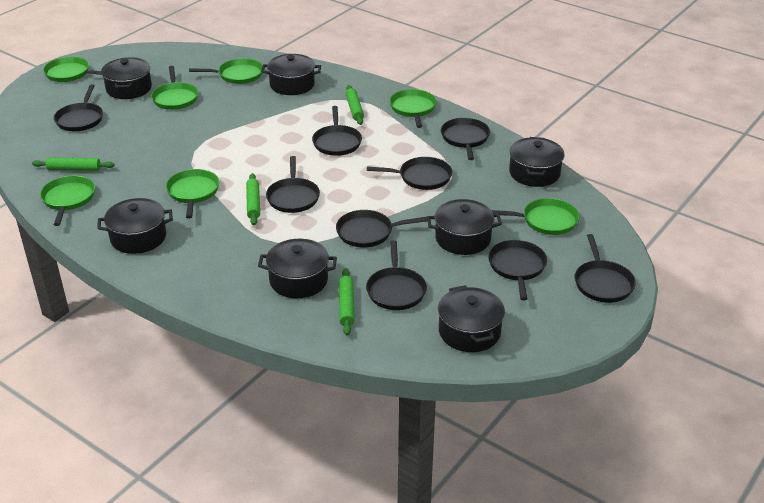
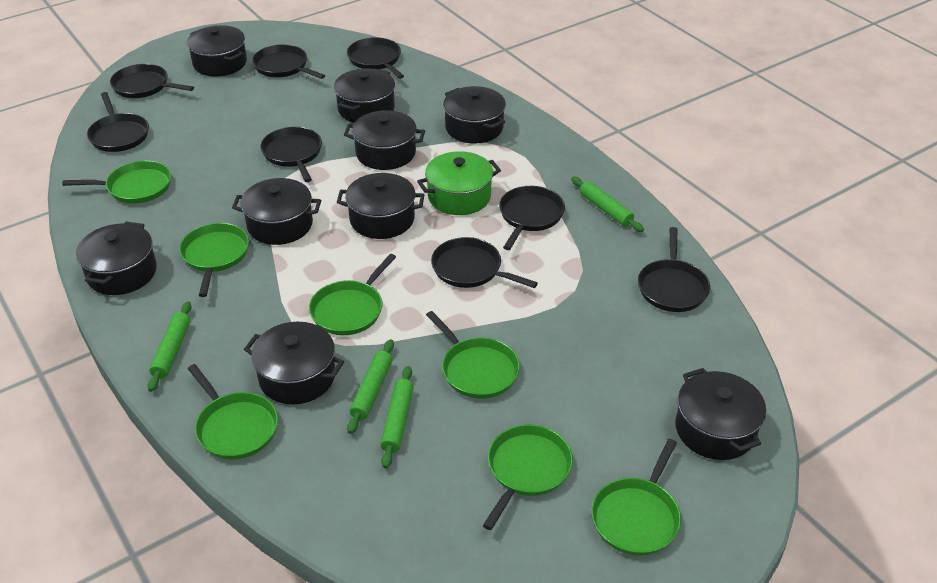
black pan: 9 -> 8
black pot: 7 -> 9
green pot: 0 -> 1

